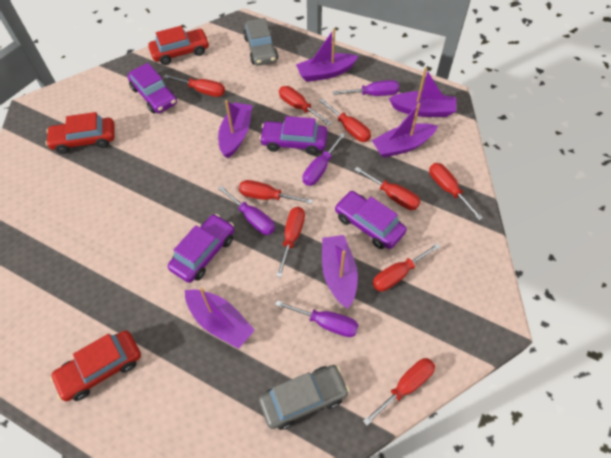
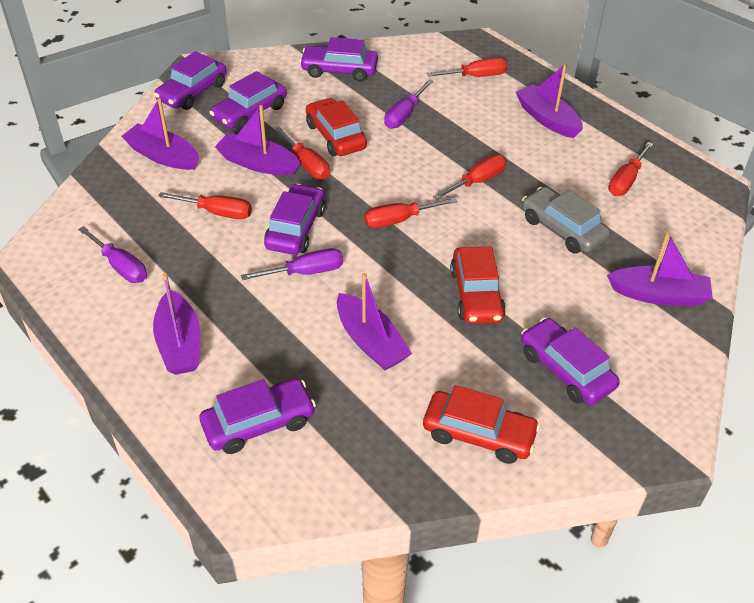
grey car: 2 -> 1
purple car: 4 -> 6
purple screwdriver: 4 -> 3
red screwdriver: 9 -> 6

